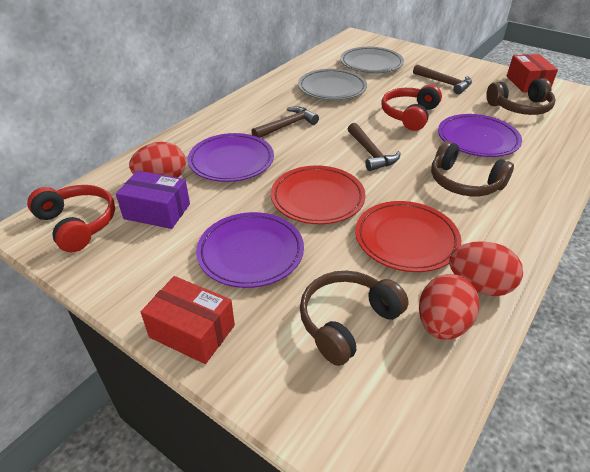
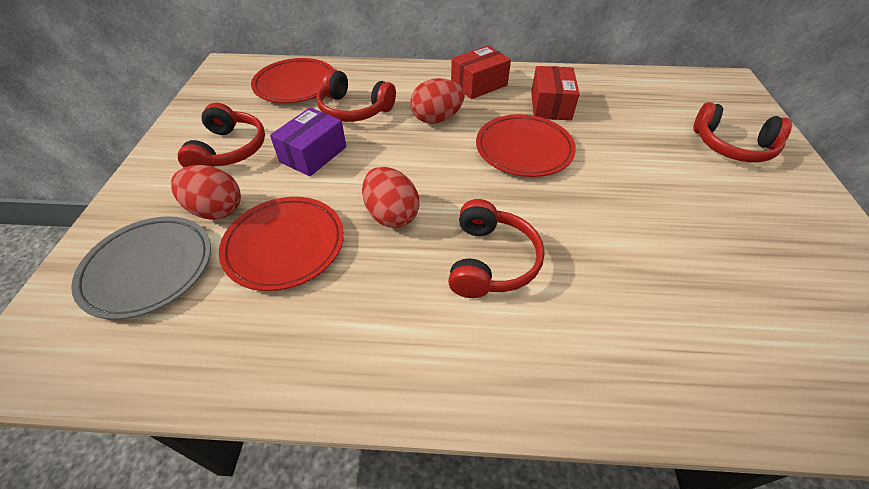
brown hammer: 3 -> 0
brown headphones: 3 -> 0
grey plate: 2 -> 1
purple plate: 3 -> 0
red headphones: 2 -> 4
red plate: 2 -> 3

